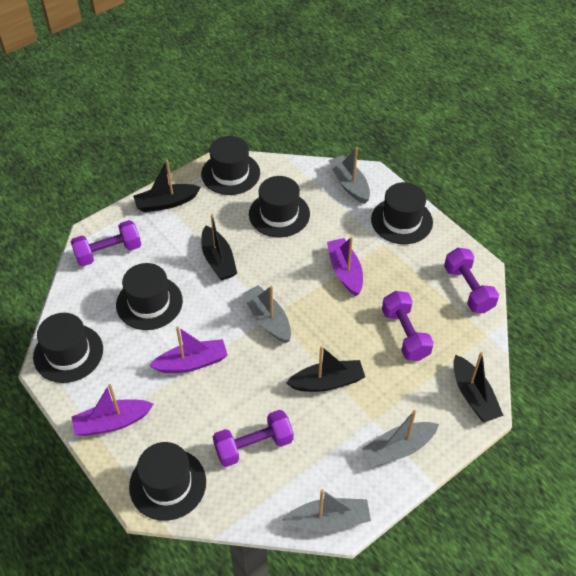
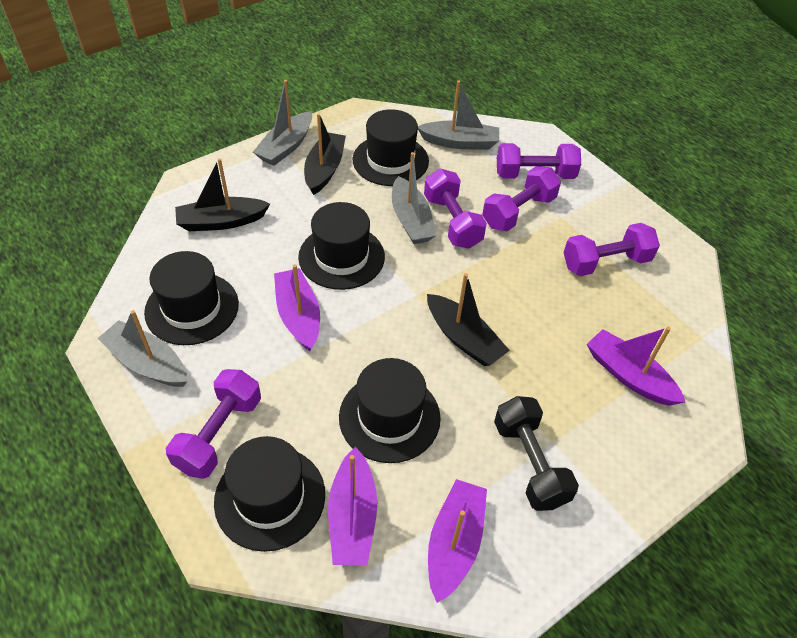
black boat: 4 -> 3
black dumbbell: 0 -> 1
black hat: 6 -> 5
purple boat: 3 -> 4
purple dumbbell: 4 -> 5

